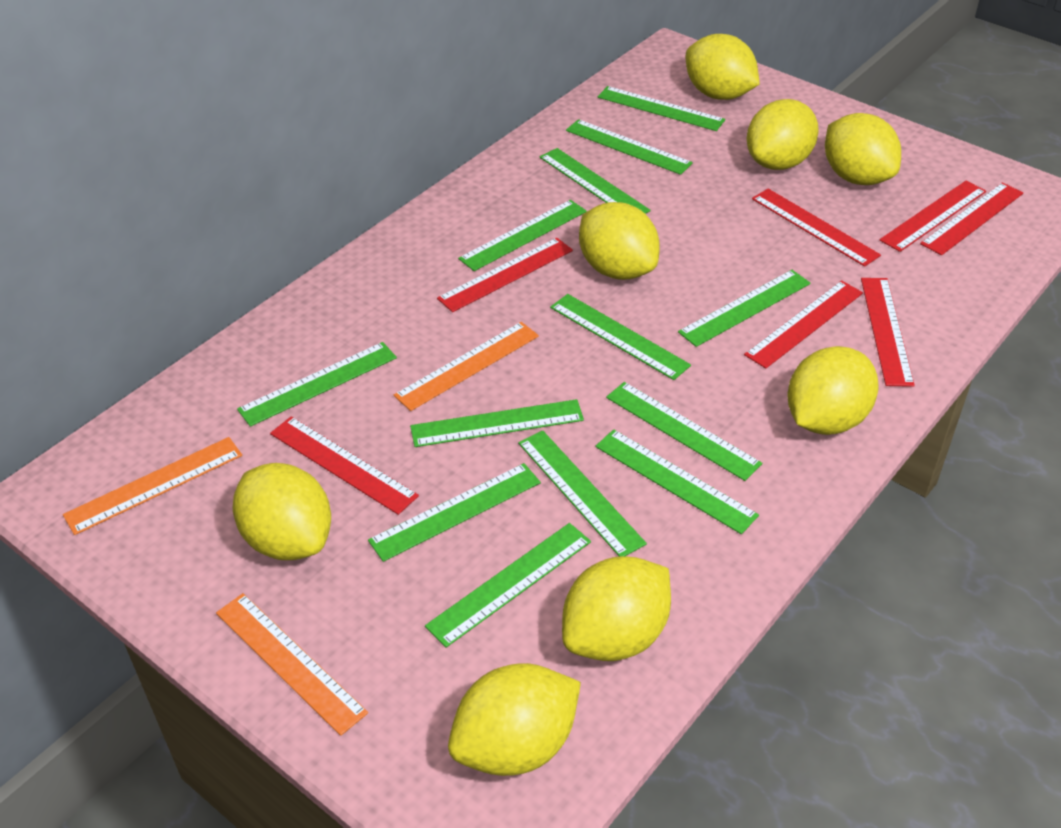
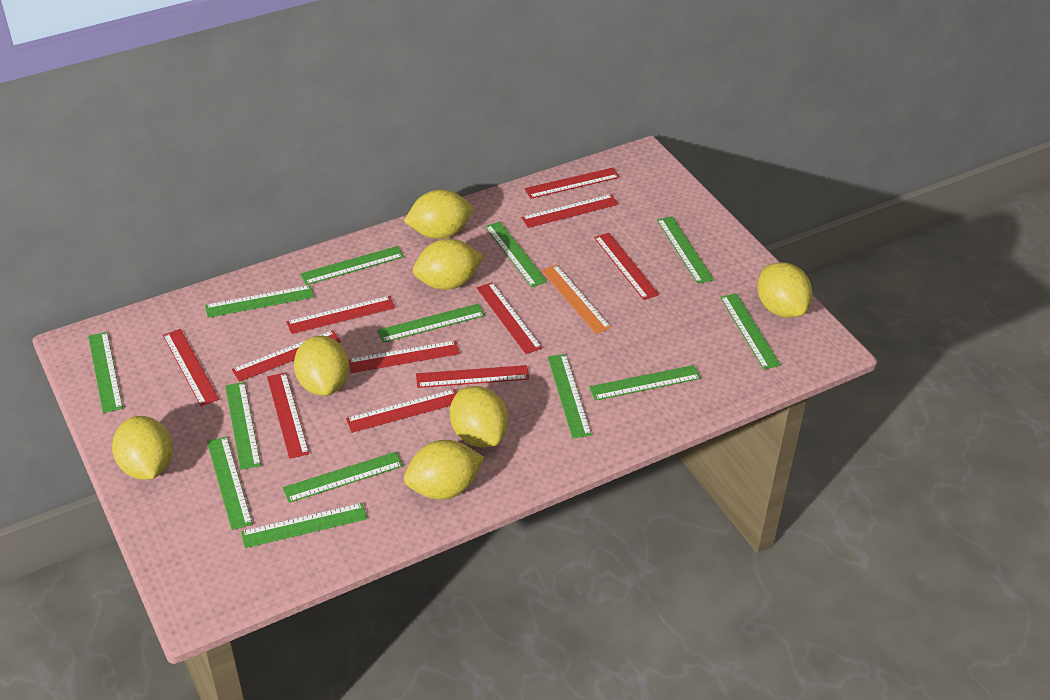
orange ruler: 3 -> 1
red ruler: 7 -> 11
yellow lemon: 8 -> 7

